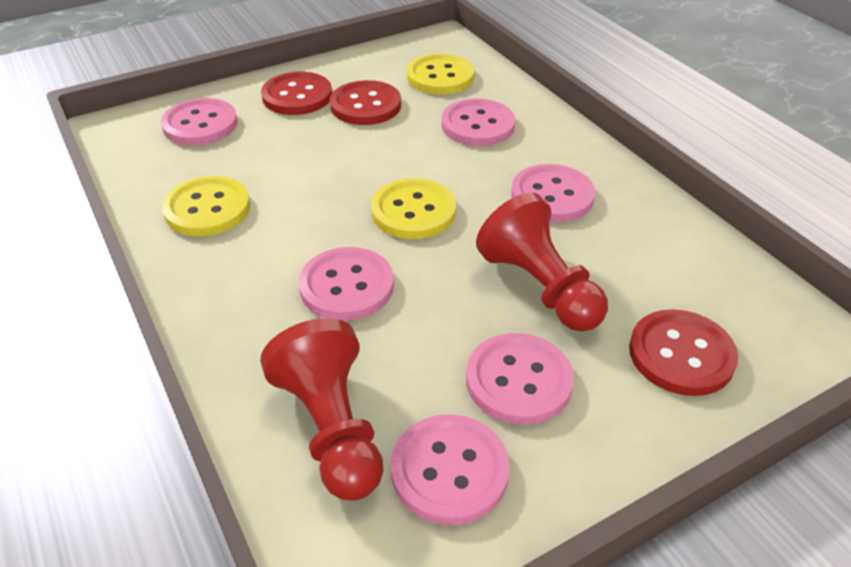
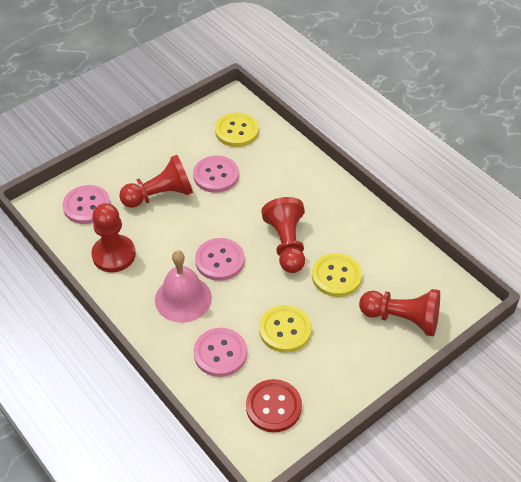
pink bell: 0 -> 1
pink button: 6 -> 4
red button: 3 -> 1
red pawn: 2 -> 4

